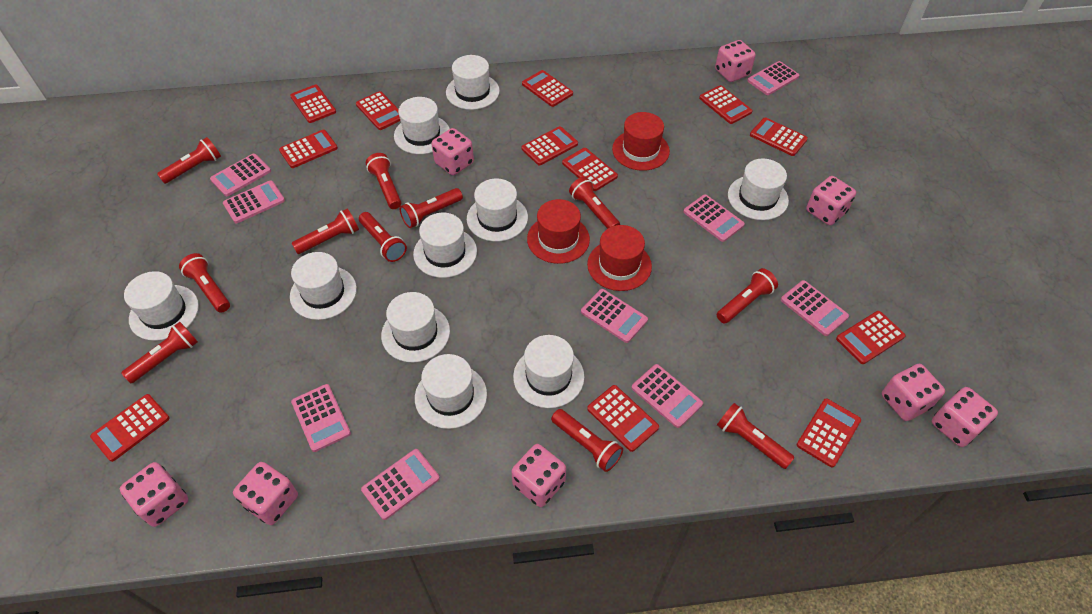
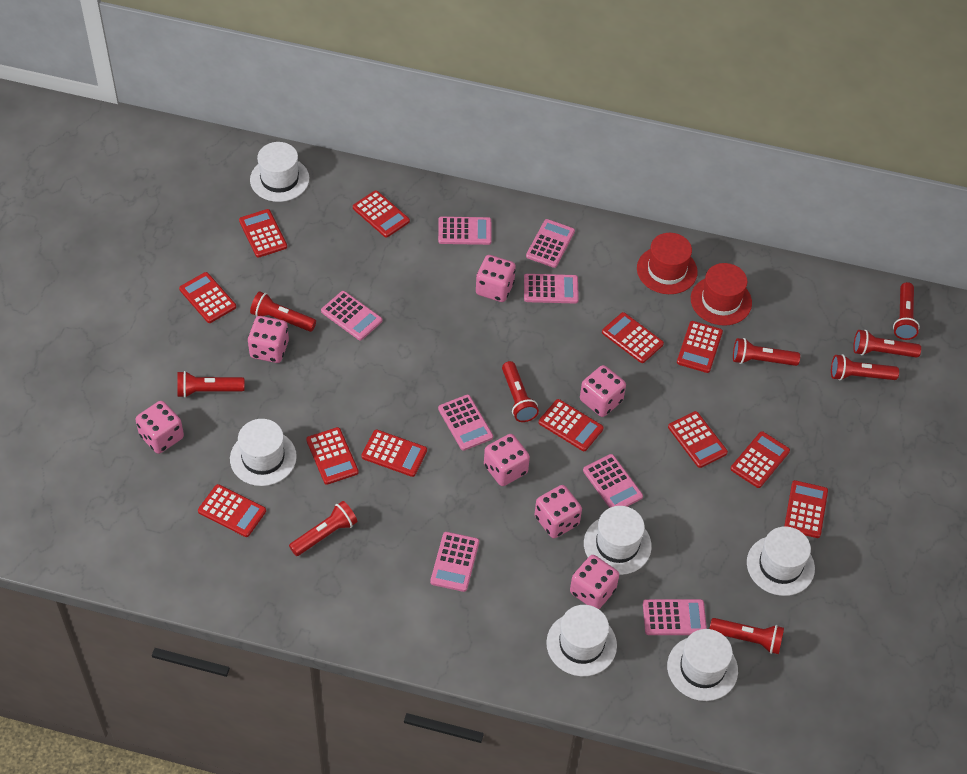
pink calculator: 9 -> 8
pink dice: 8 -> 7
red flashlight: 11 -> 9
red hat: 3 -> 2
white hat: 10 -> 6

